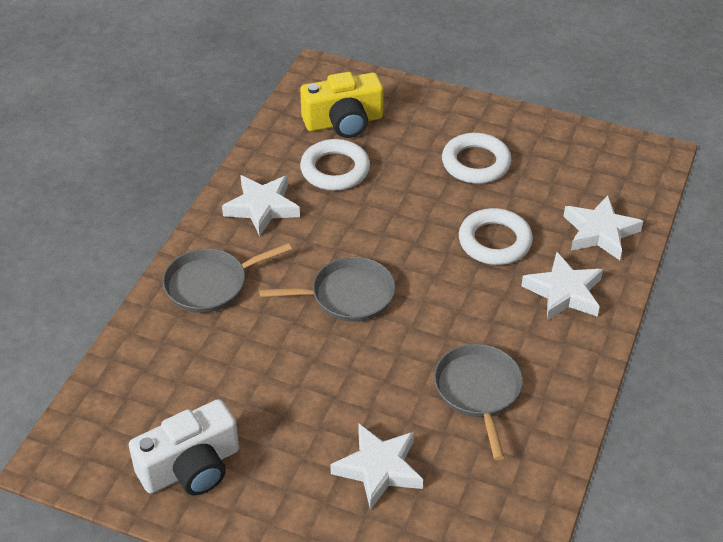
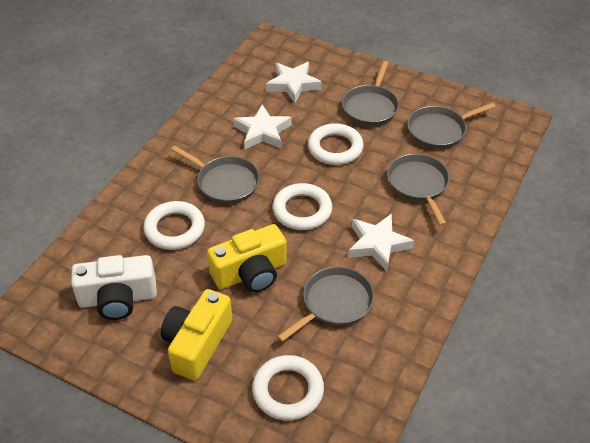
grey pan: 3 -> 5
white ring: 3 -> 4
white star: 4 -> 3
yellow camera: 1 -> 2

